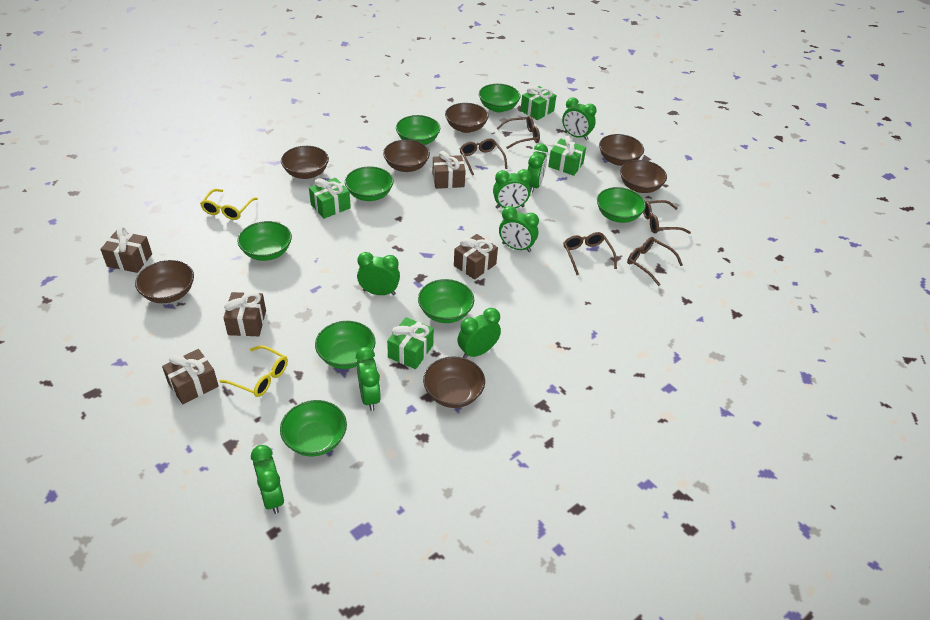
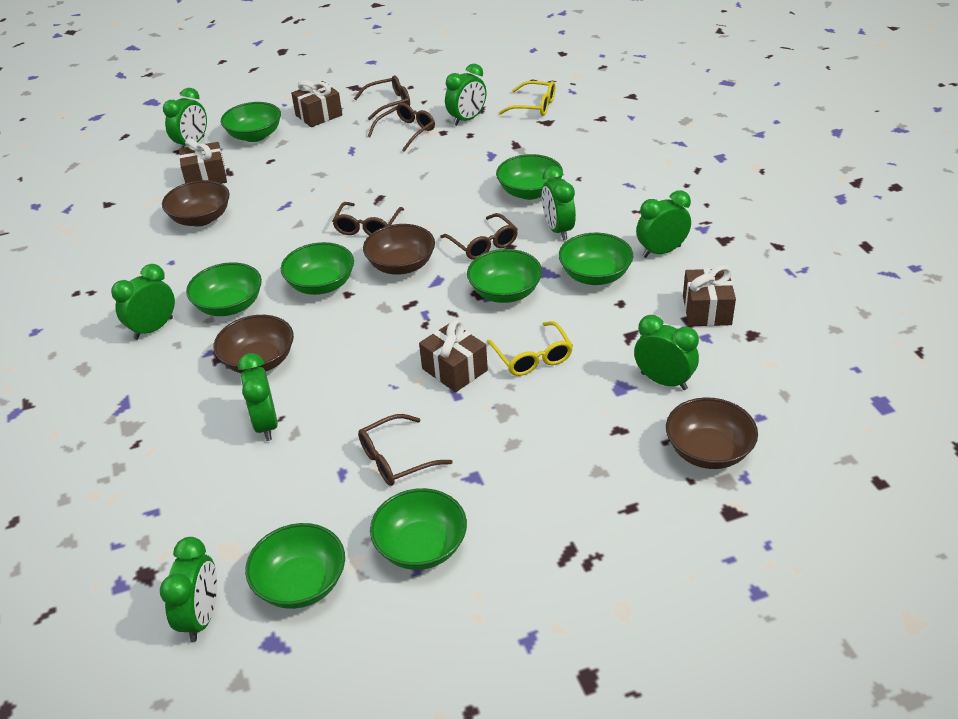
brown bowl: 7 -> 4
brown gift: 5 -> 4
green gift: 4 -> 0

